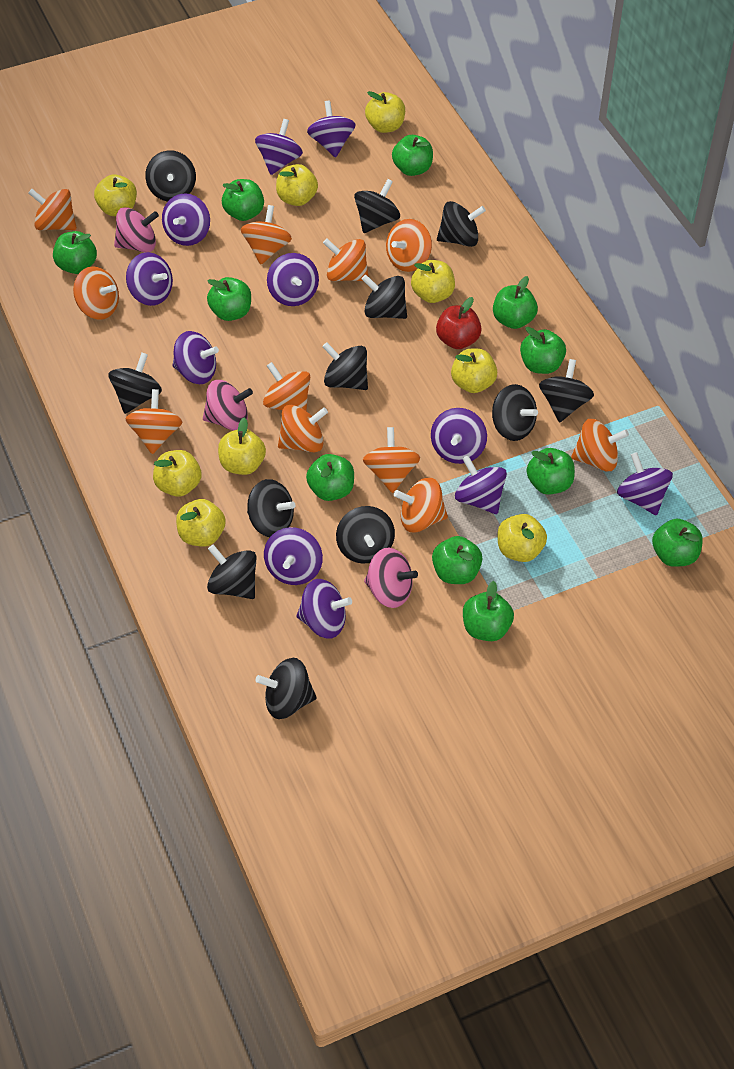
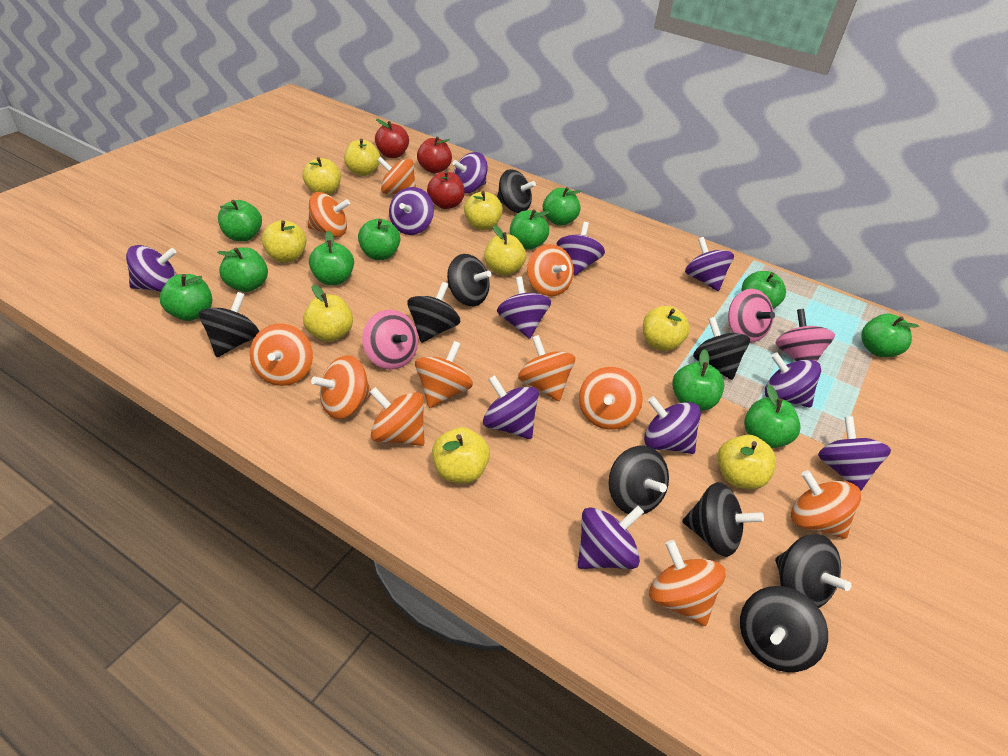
black spinning top: 12 -> 9
red apple: 1 -> 3

